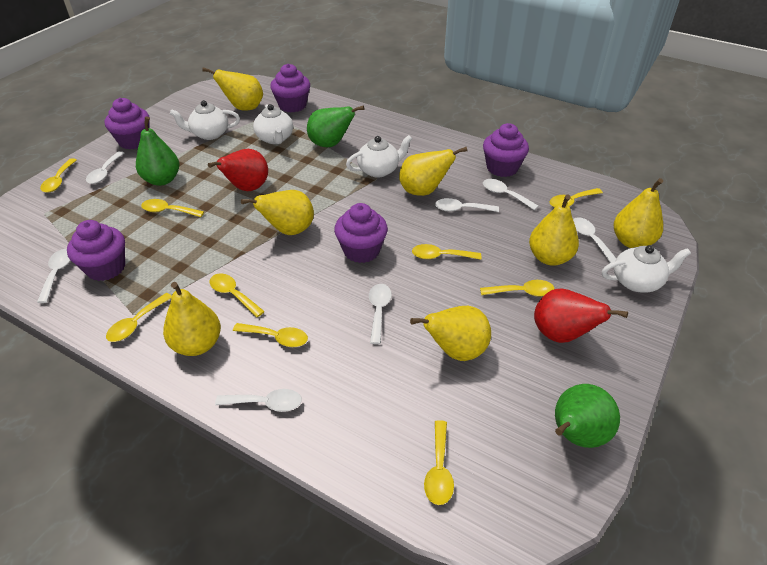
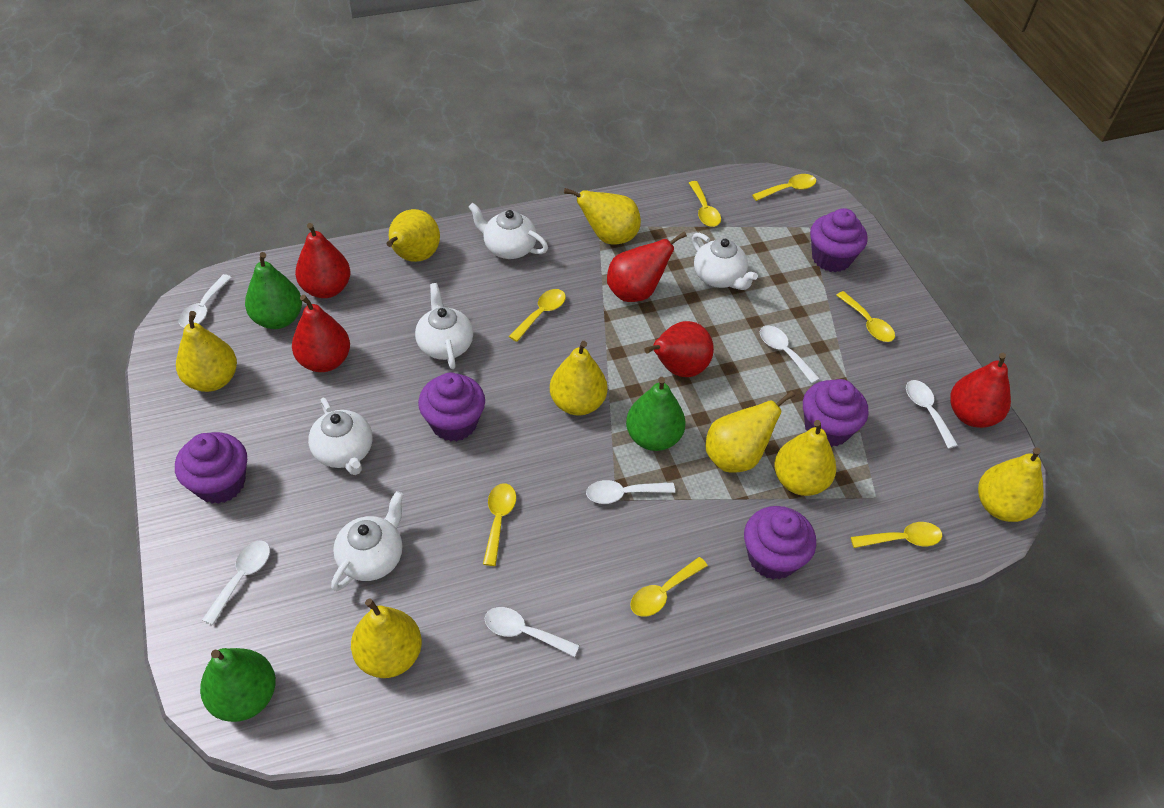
red pear: 2 -> 5
white spoon: 7 -> 6
white teapot: 4 -> 5
yellow pear: 7 -> 8
yellow spoon: 9 -> 7

